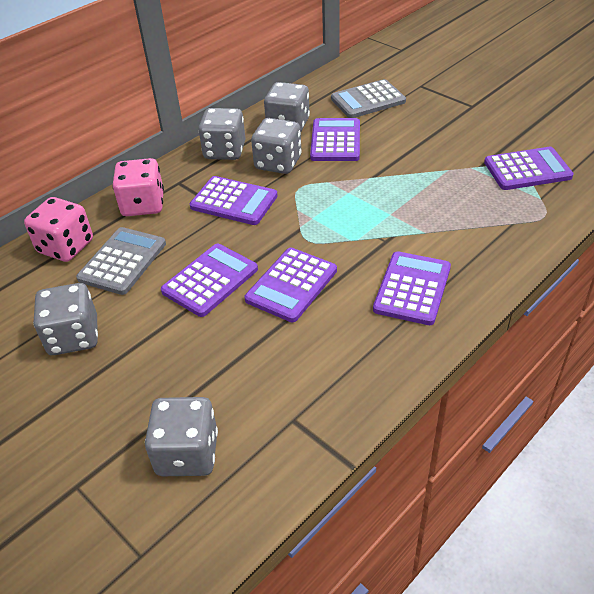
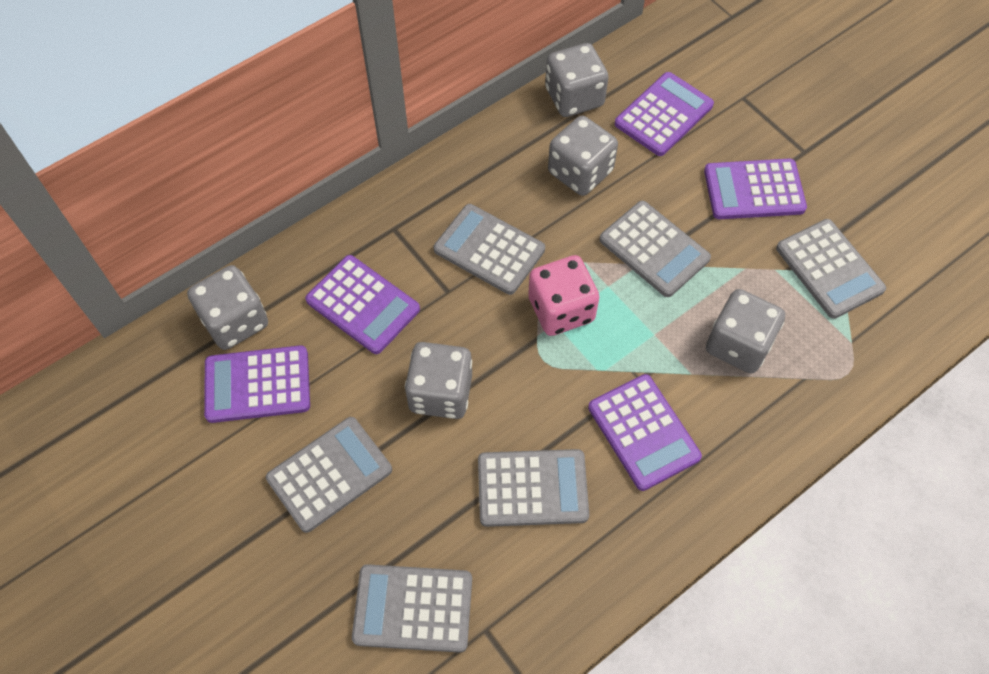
grey calculator: 2 -> 6
pink dice: 2 -> 1
purple calculator: 6 -> 5

